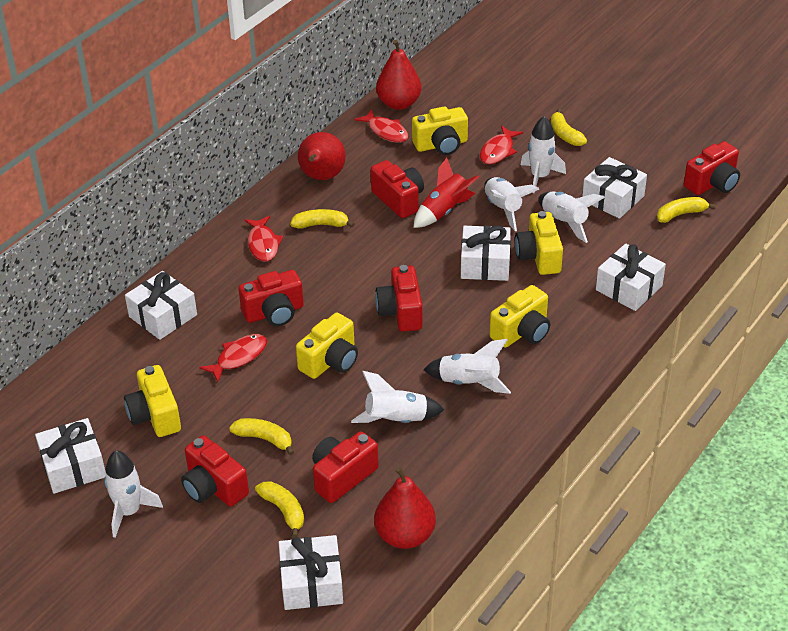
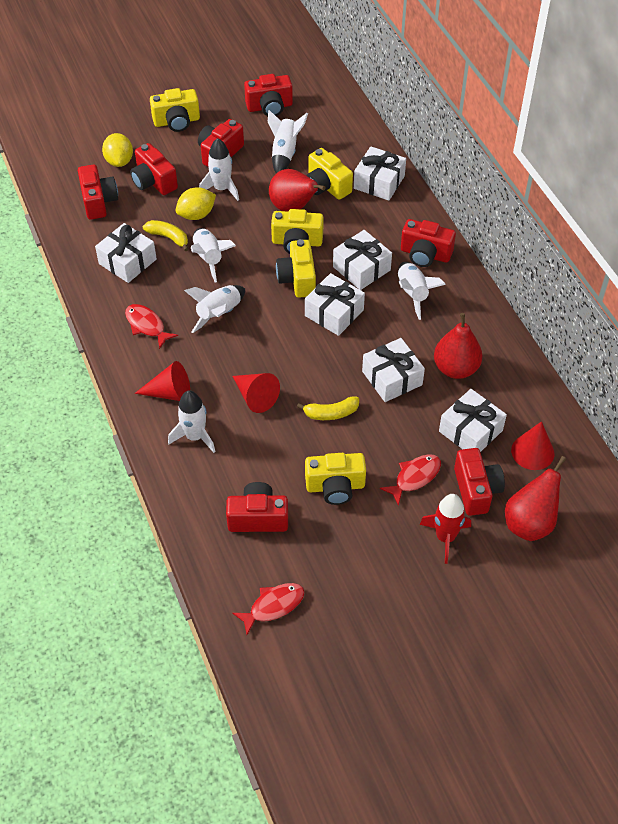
red camera: 6 -> 7
red cone: 0 -> 3
red fish: 4 -> 3
yellow banana: 5 -> 2
yellow lemon: 0 -> 2

